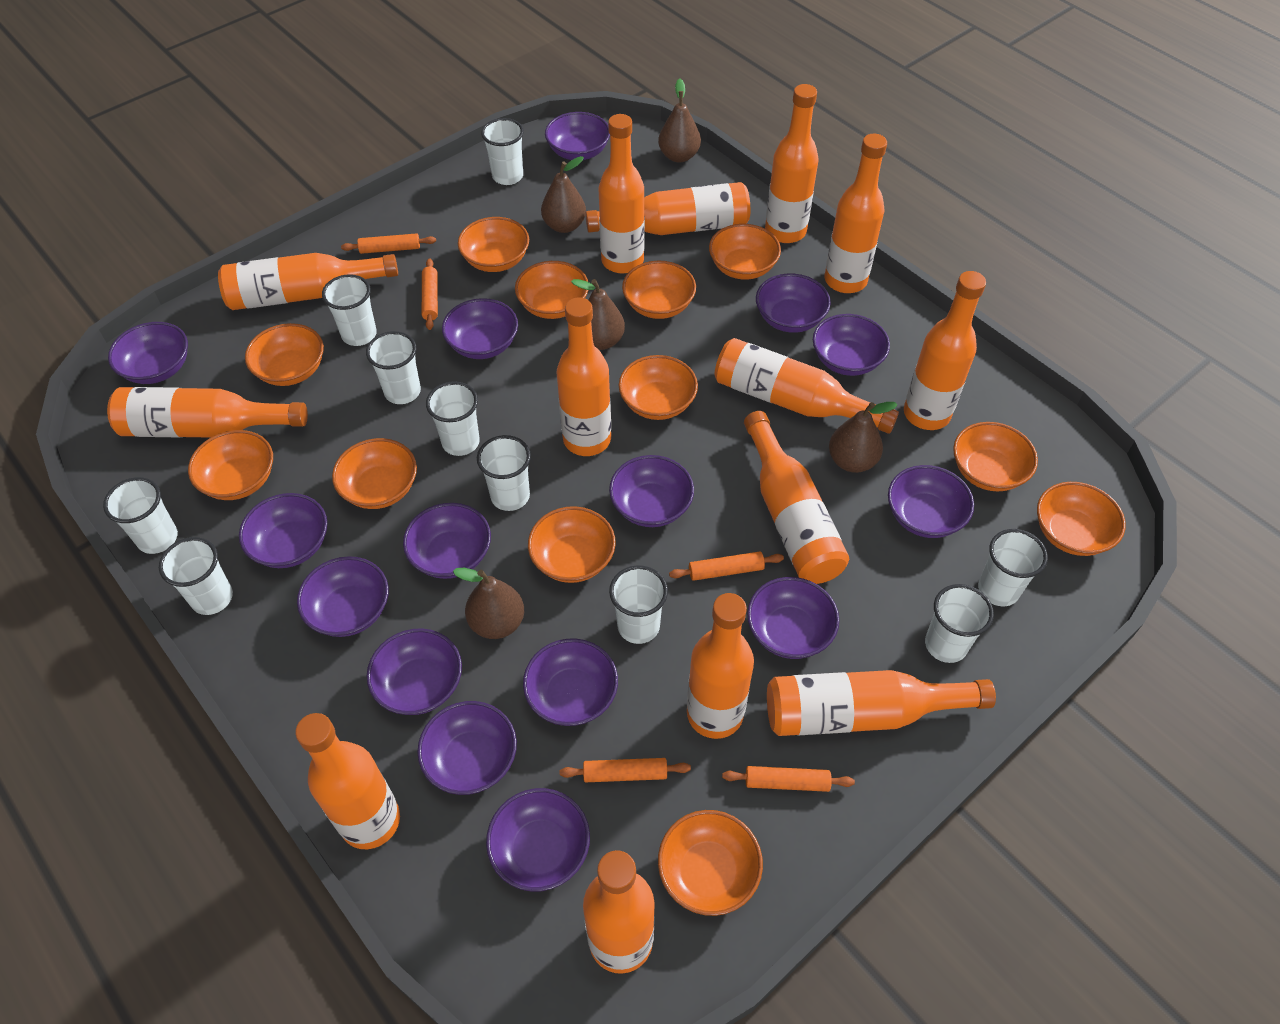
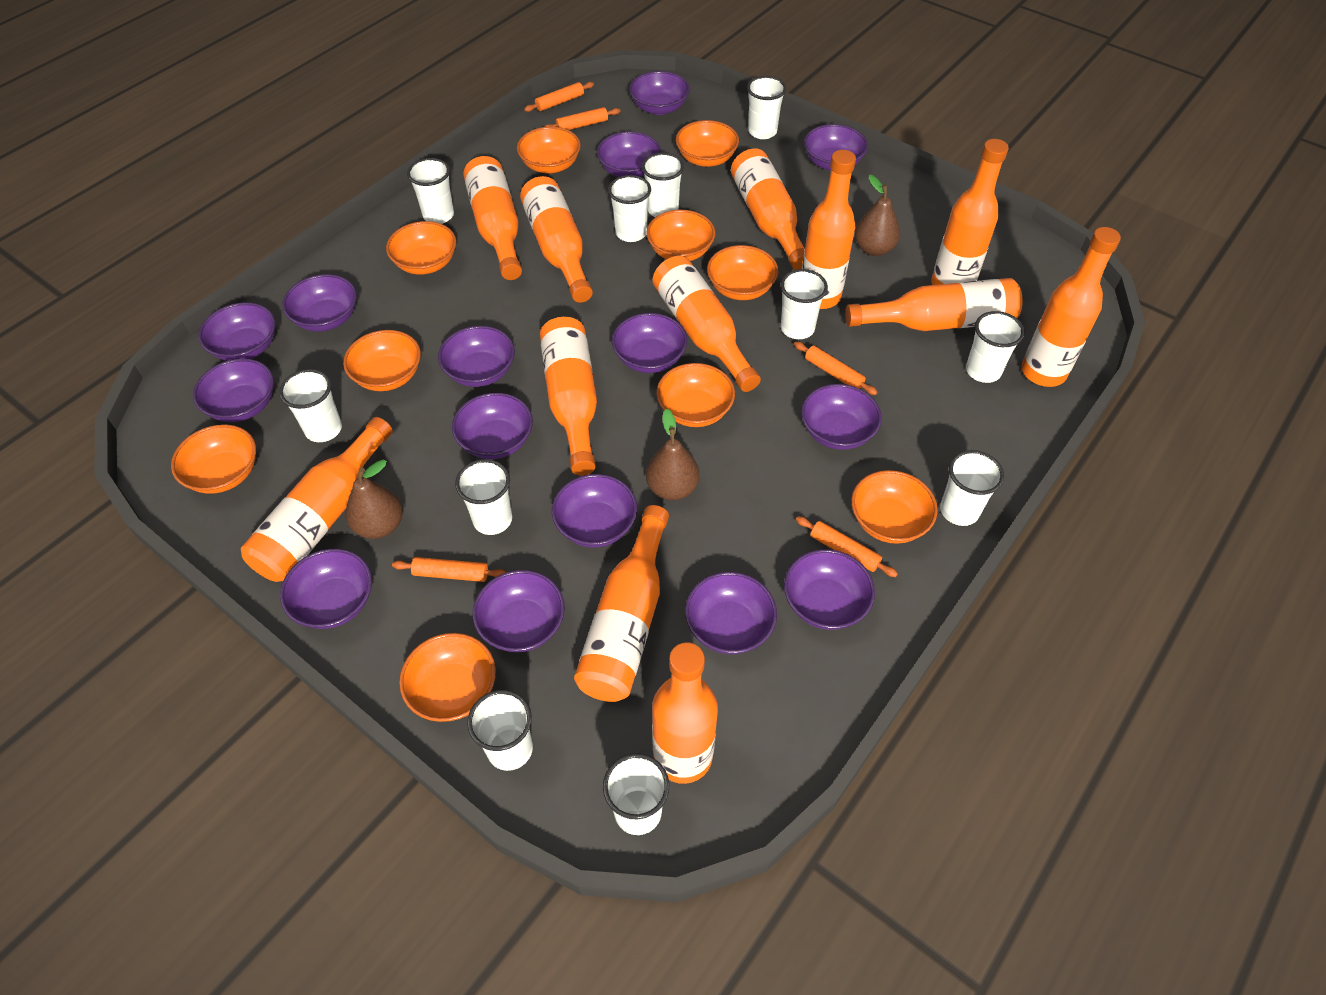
brown pear: 5 -> 3
orange bottle: 14 -> 12
orange bowl: 12 -> 10
white cup: 10 -> 11

